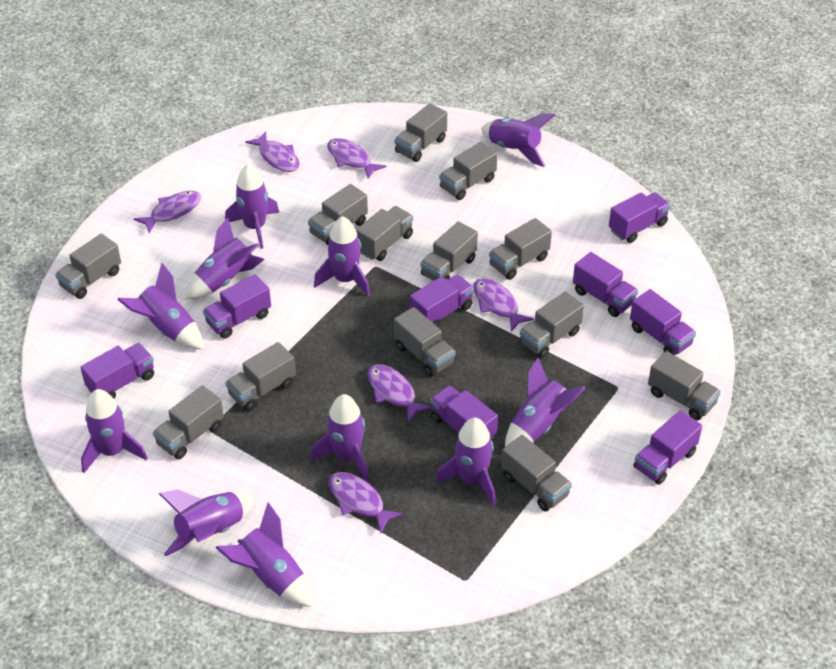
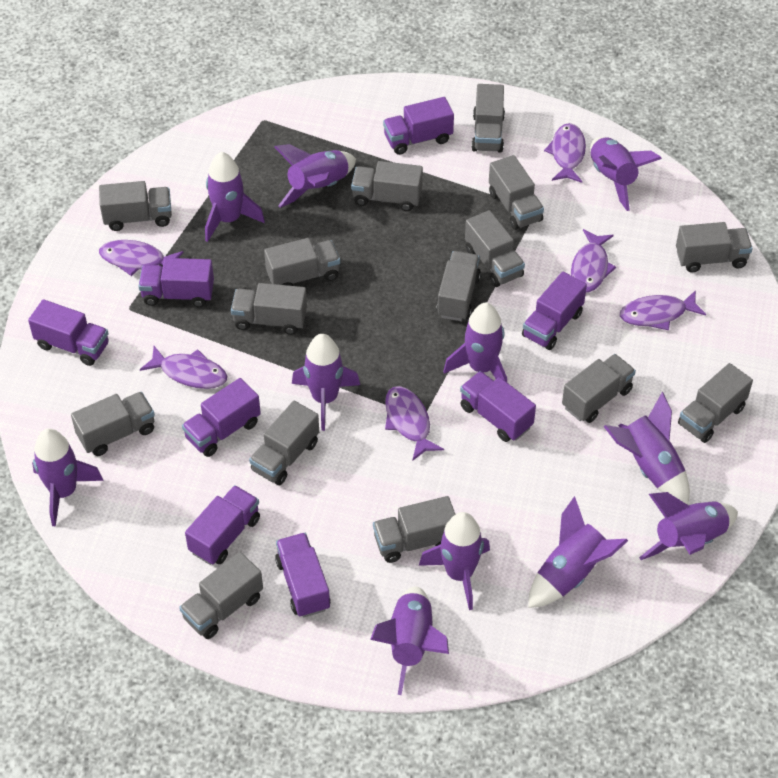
grey truck: 13 -> 15

